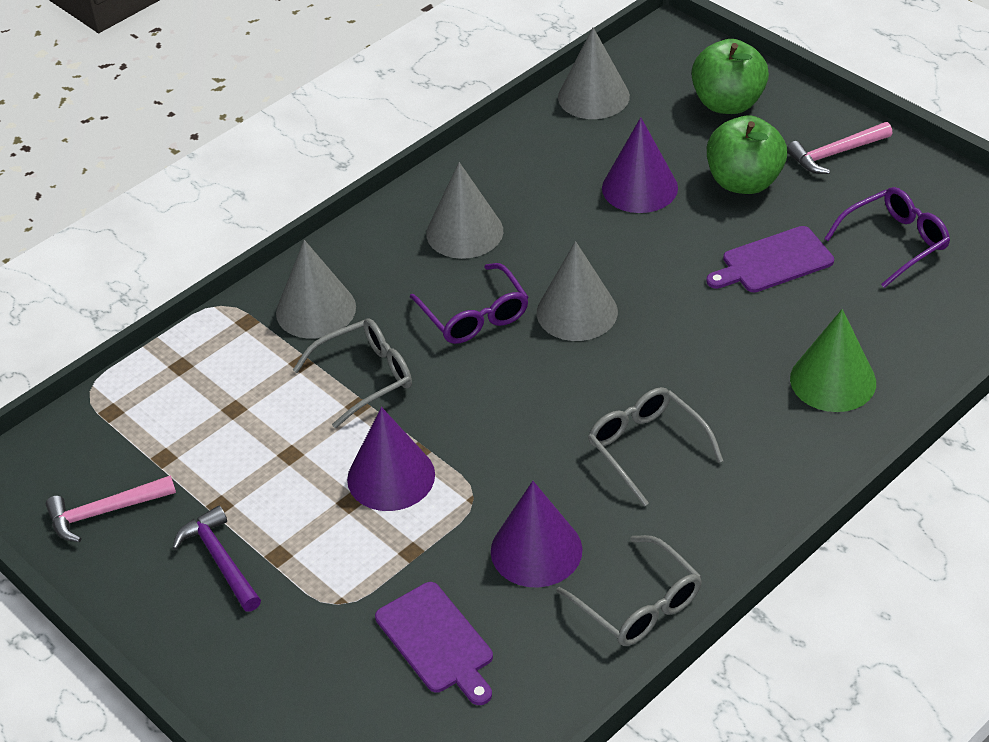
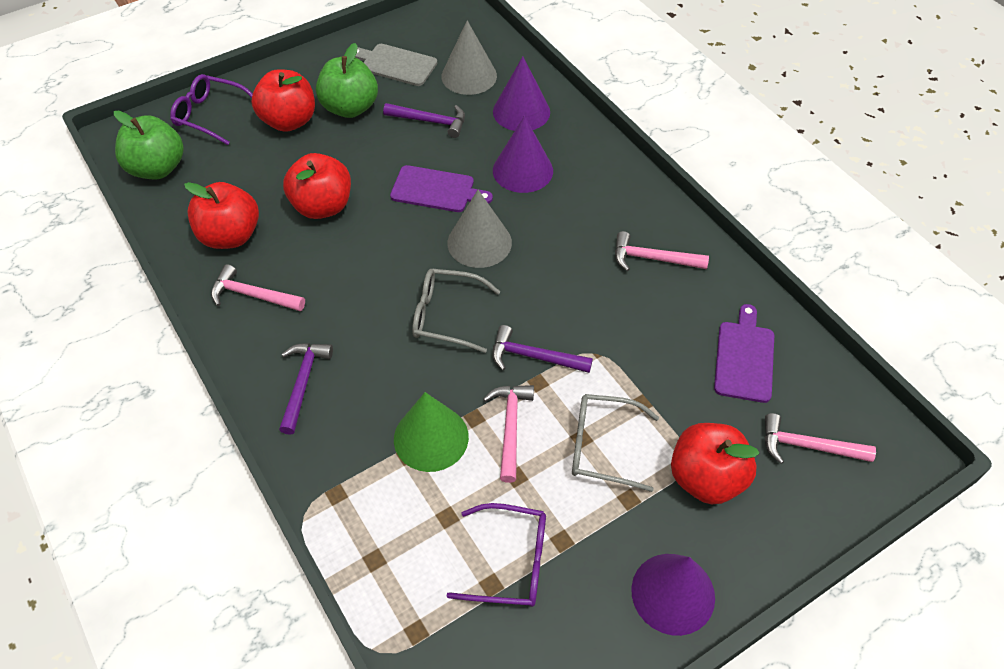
grey cone: 4 -> 2
grey cutting board: 0 -> 1
grey glasses: 3 -> 2
pink hammer: 2 -> 4
purple hammer: 1 -> 3
red apple: 0 -> 4

